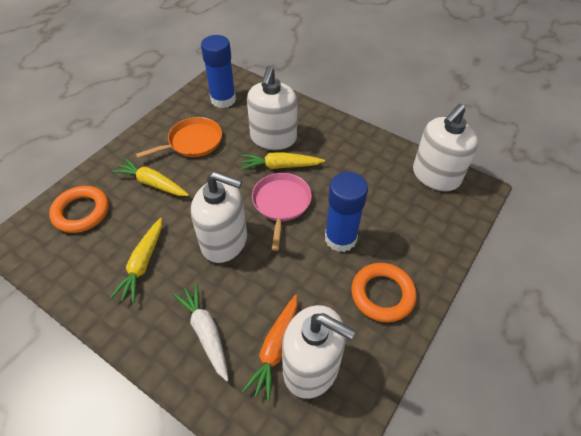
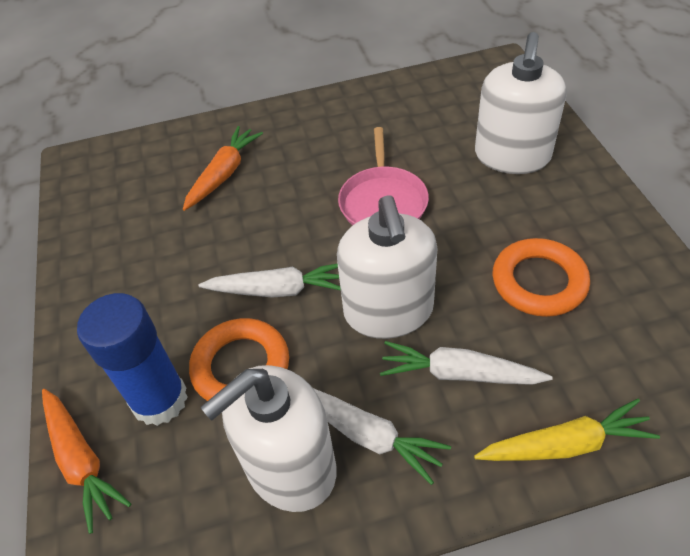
blue glue stick: 2 -> 1
orange carrot: 1 -> 2
orange pan: 1 -> 0
white carrot: 1 -> 3
white soap dispenser: 4 -> 3
yellow carrot: 3 -> 1

